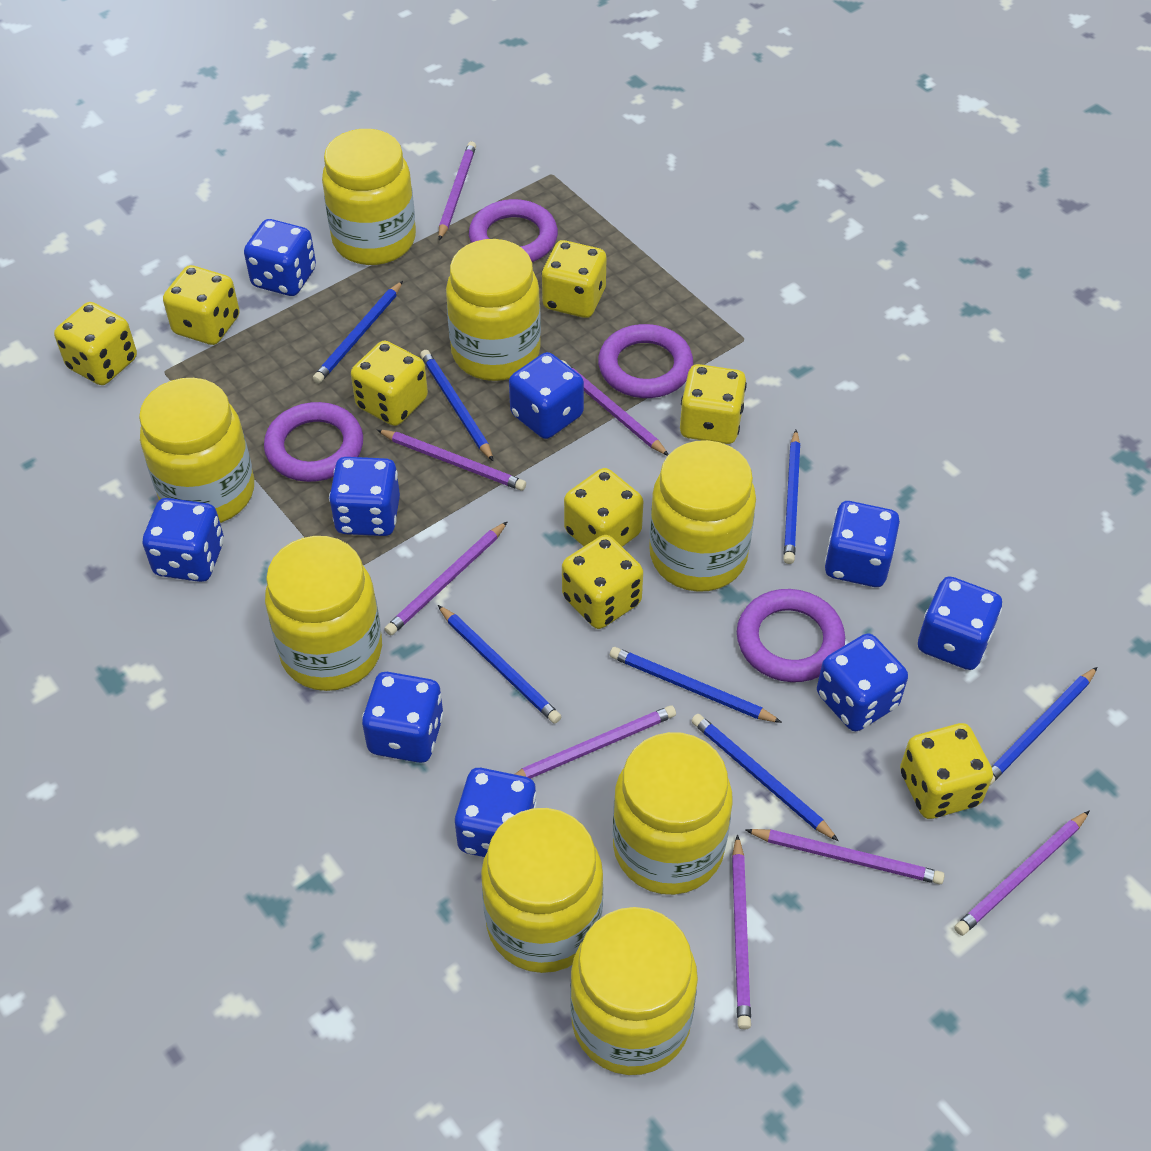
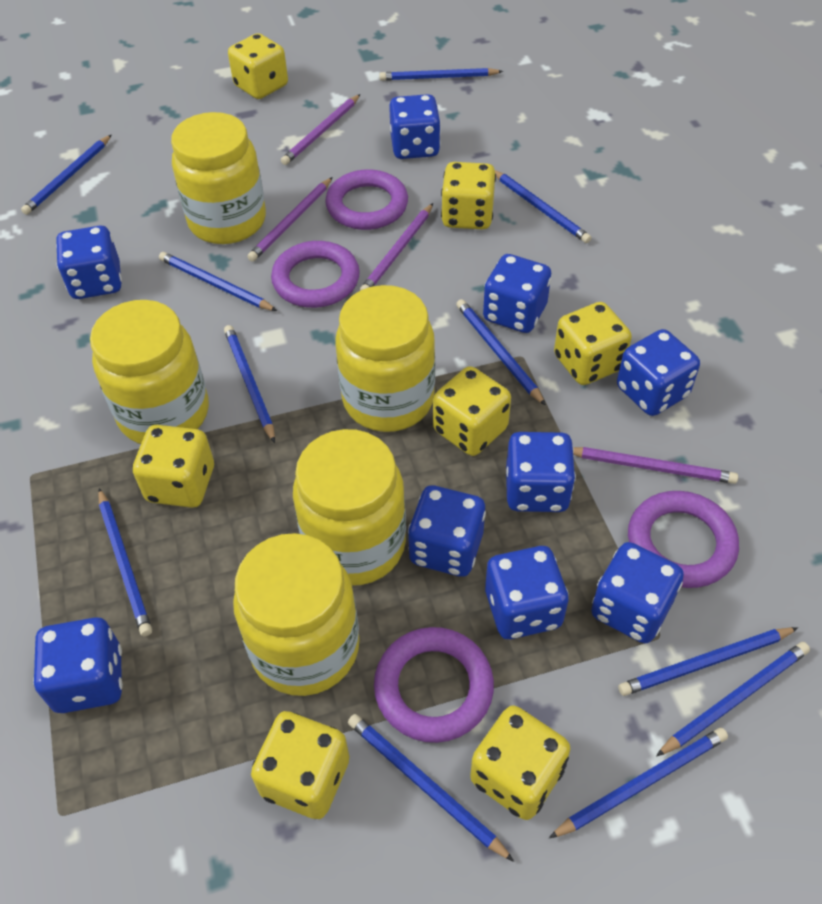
blue pencil: 7 -> 11
purple pencil: 8 -> 4
yellow dice: 8 -> 7
yellow jar: 8 -> 5

